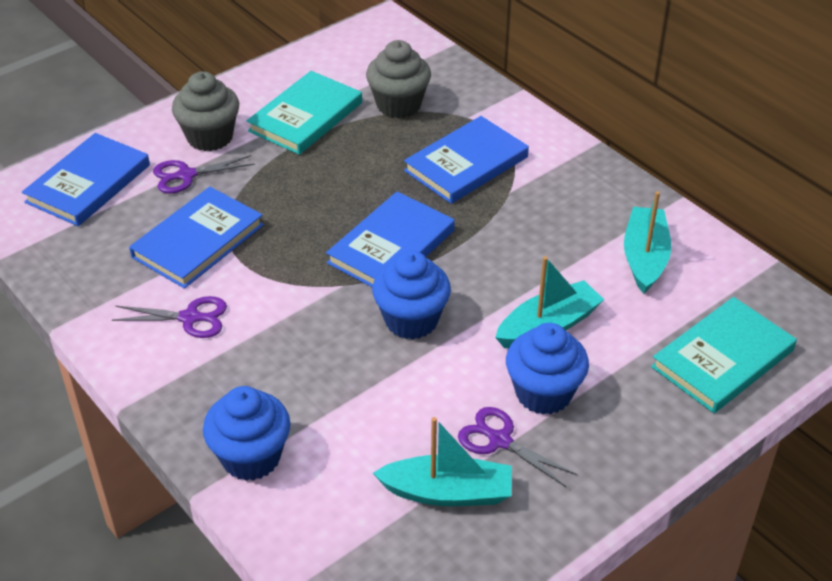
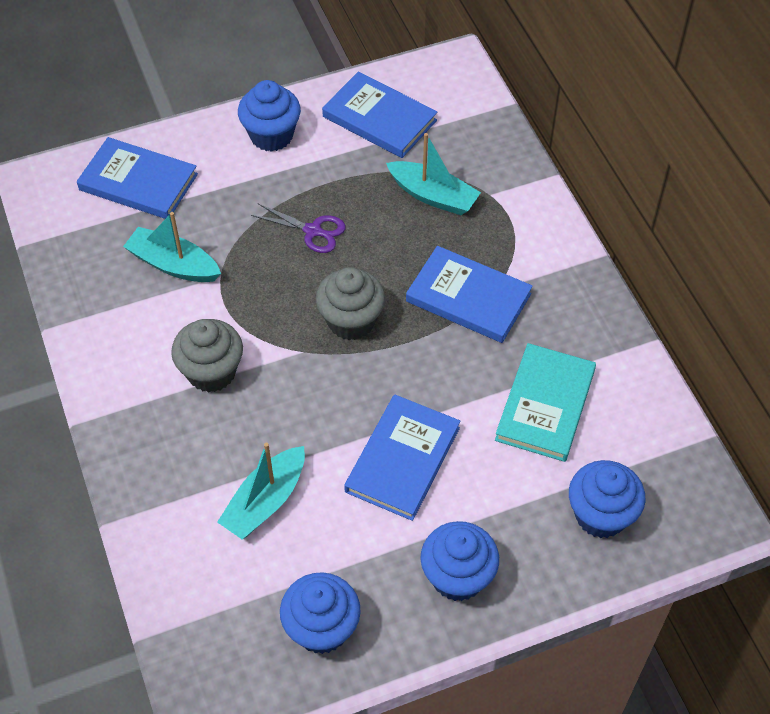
blue cupcake: 3 -> 4
purple scissors: 3 -> 1
turquoise book: 2 -> 1

